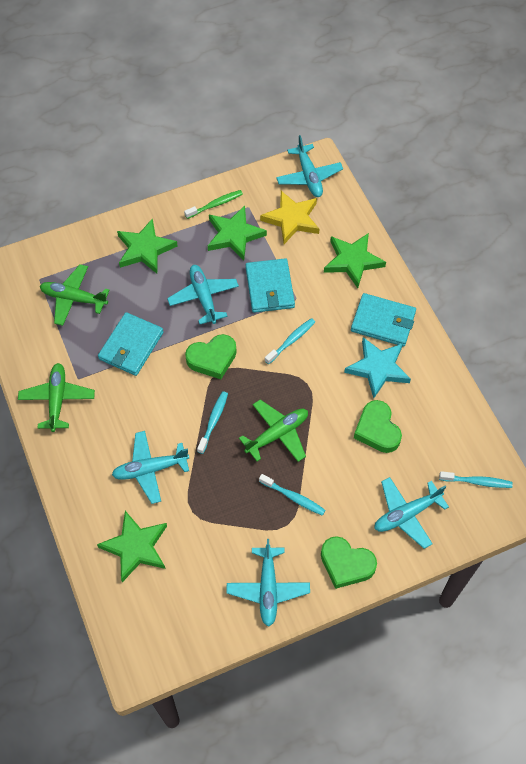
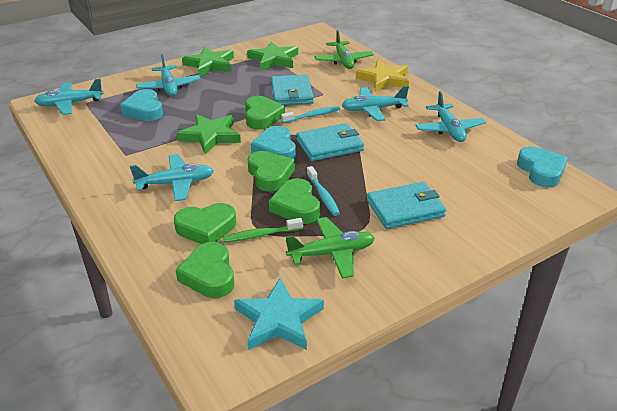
green heart: 3 -> 5
green plane: 3 -> 2
green star: 4 -> 3
turquoise heart: 0 -> 3
turquoise toothbrush: 4 -> 2

